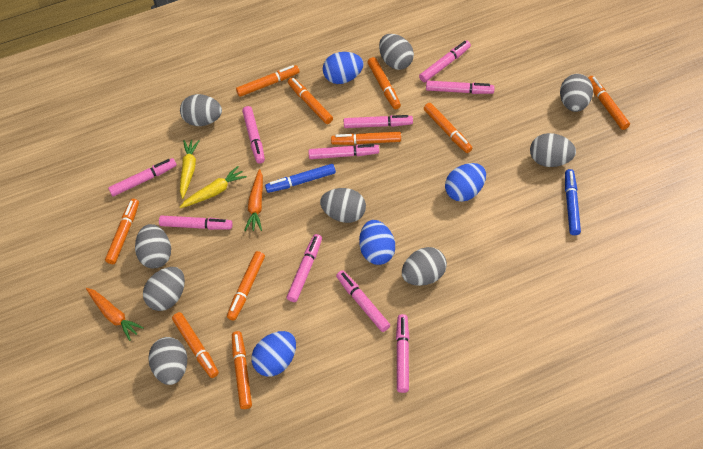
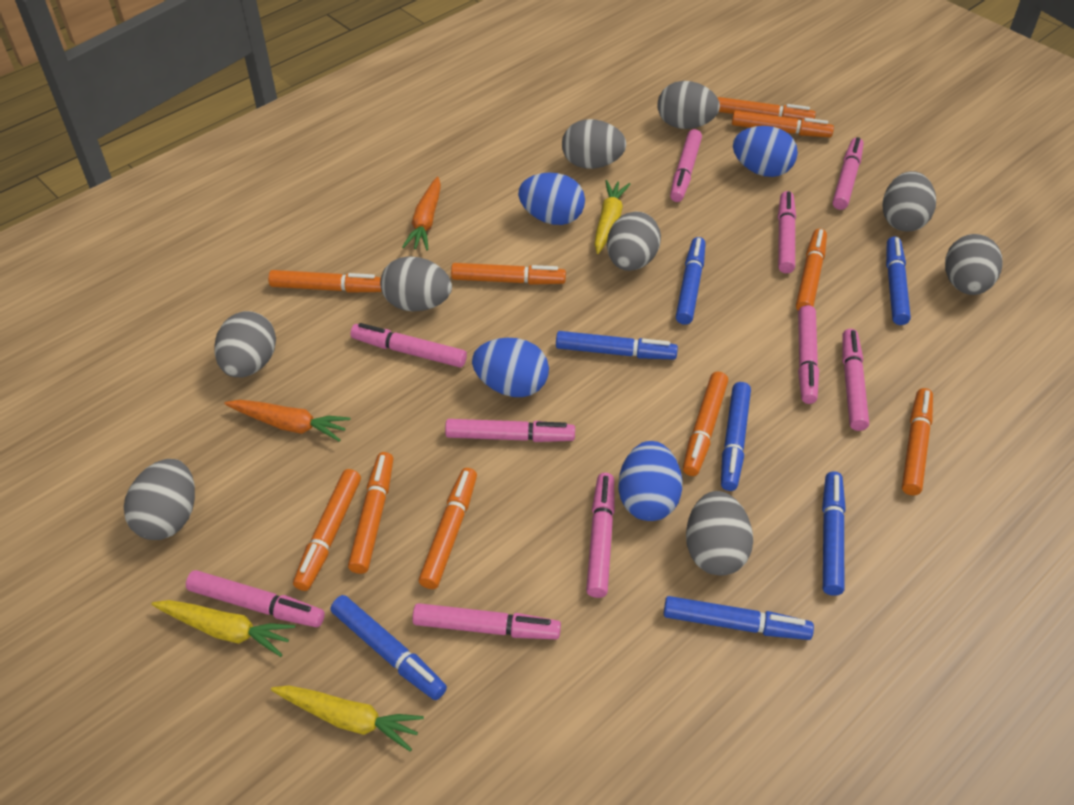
blue marker: 2 -> 7
yellow carrot: 2 -> 3

